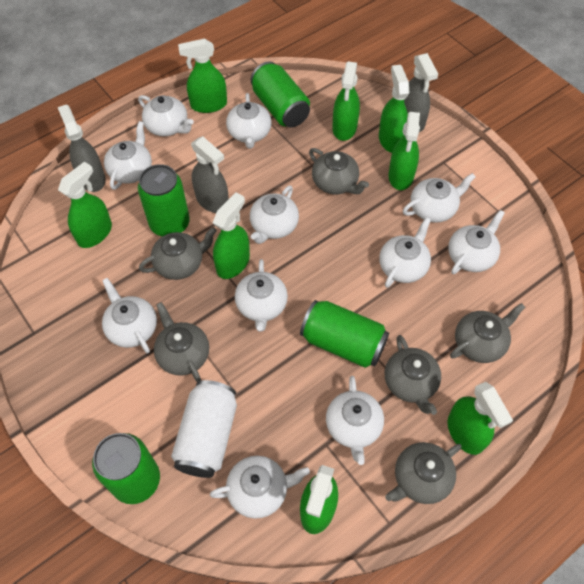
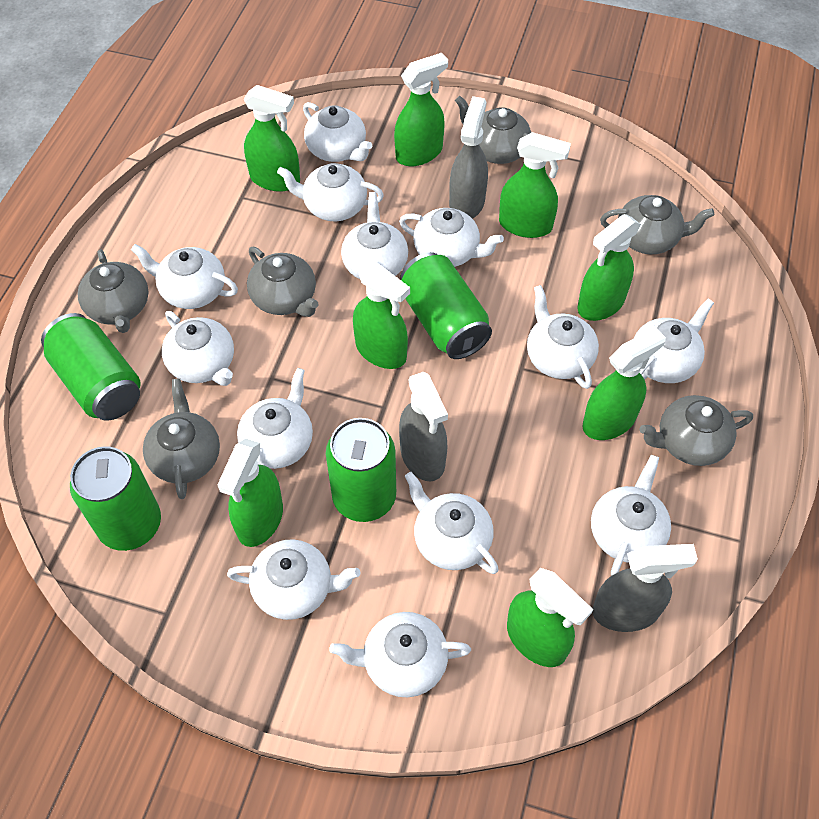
white can: 1 -> 0
white teapot: 11 -> 13

